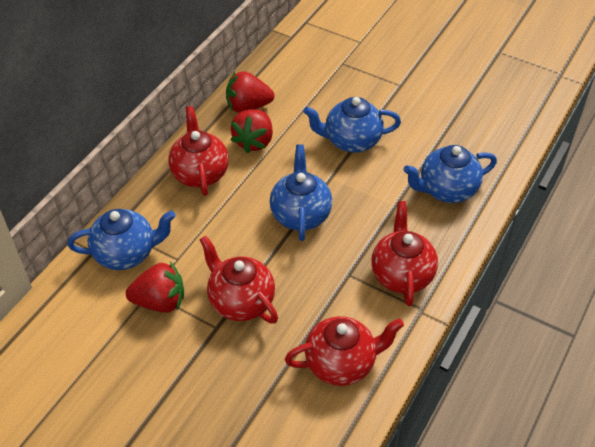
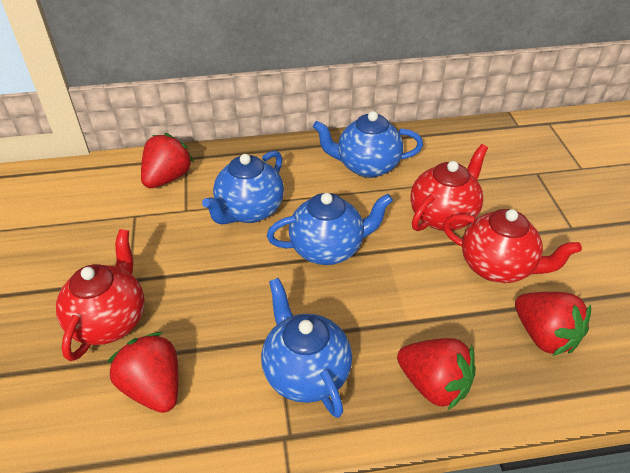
red strawberry: 3 -> 4
red teapot: 4 -> 3

